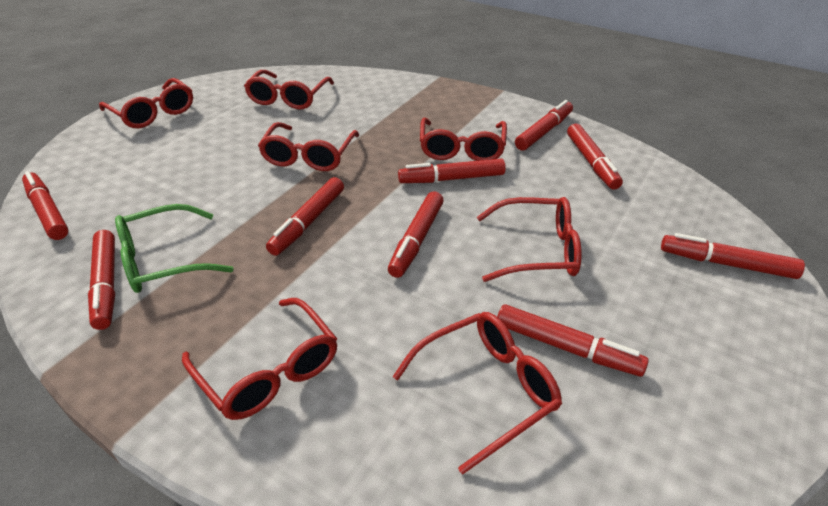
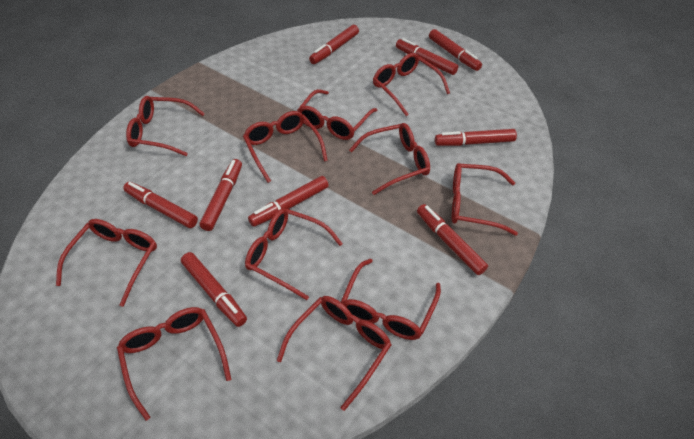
green glasses: 1 -> 0
red glasses: 7 -> 11

